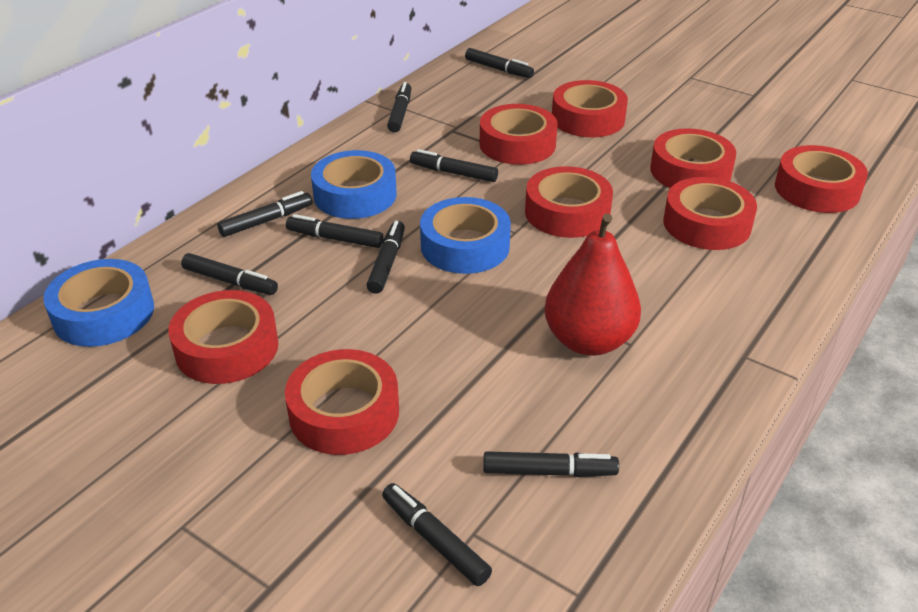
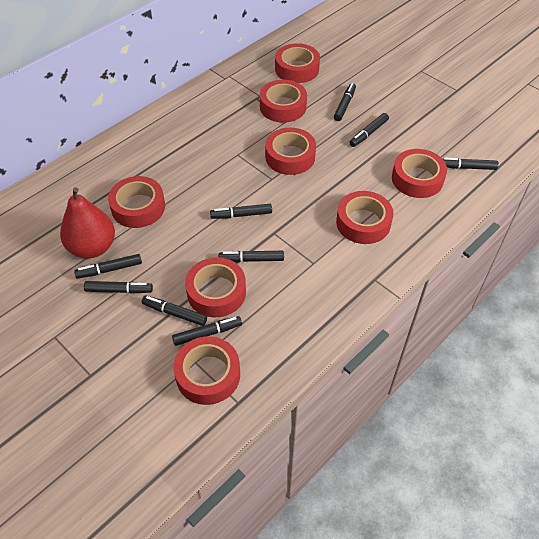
blue tape: 3 -> 0

